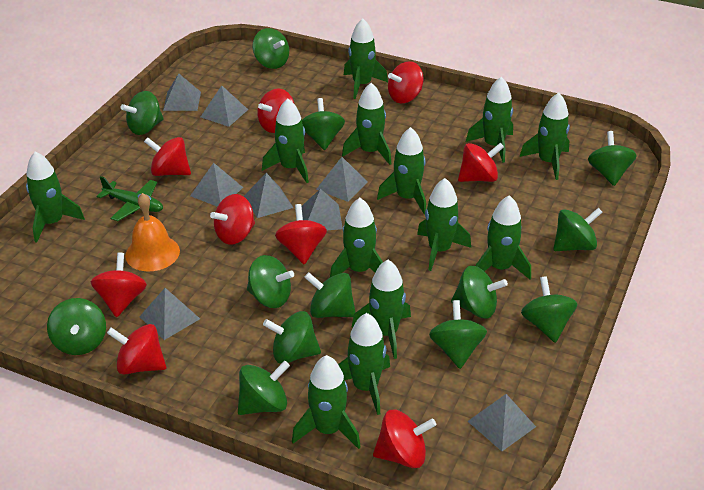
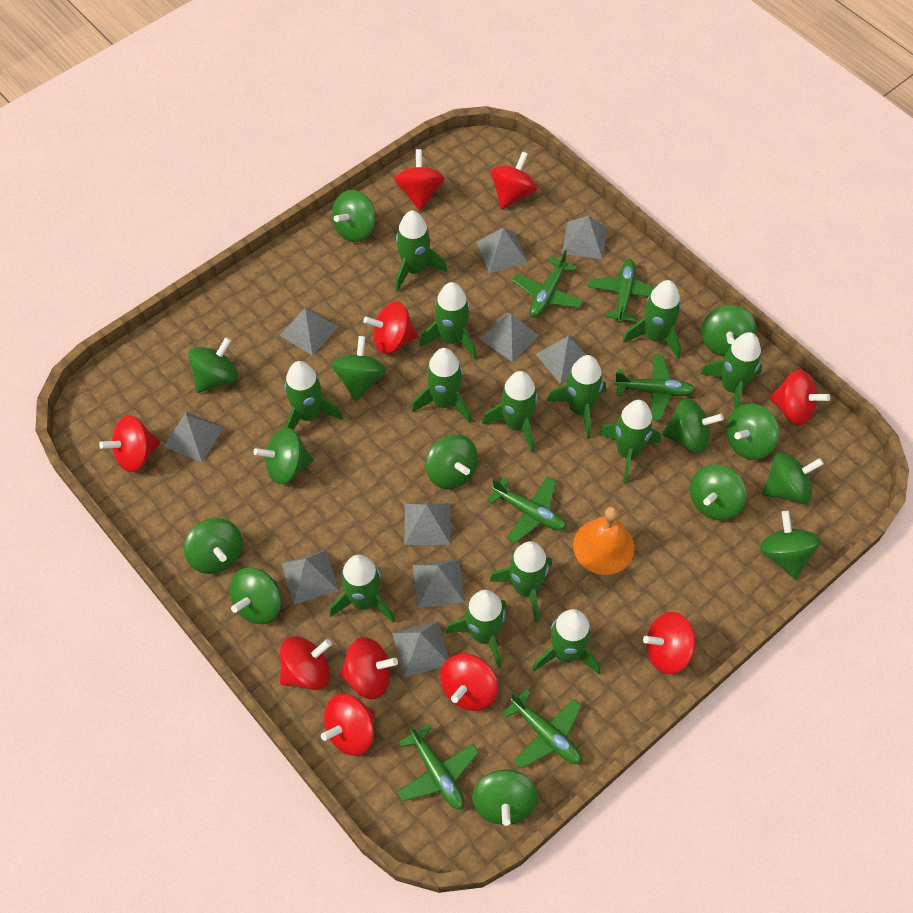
green plane: 1 -> 6
green spinning top: 13 -> 14
grey pyramid: 8 -> 10
red spinning top: 9 -> 10

